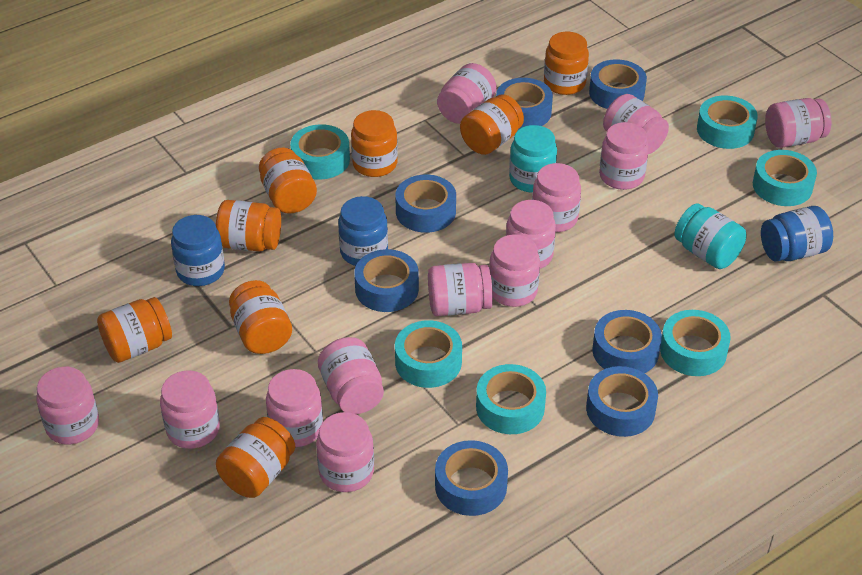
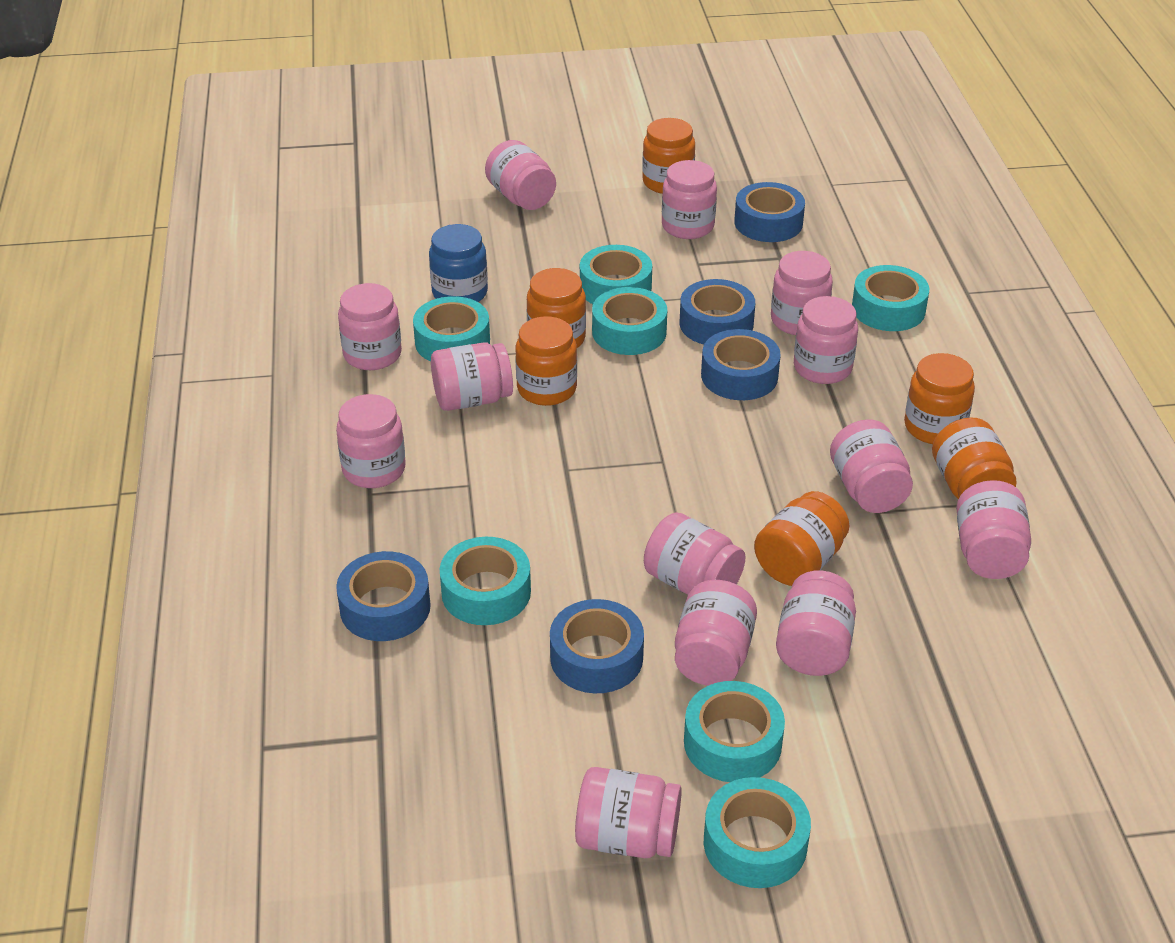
blue jar: 3 -> 1
blue tape: 7 -> 5
orange jar: 8 -> 6
turquoise jar: 2 -> 0
turquoise tape: 6 -> 7

